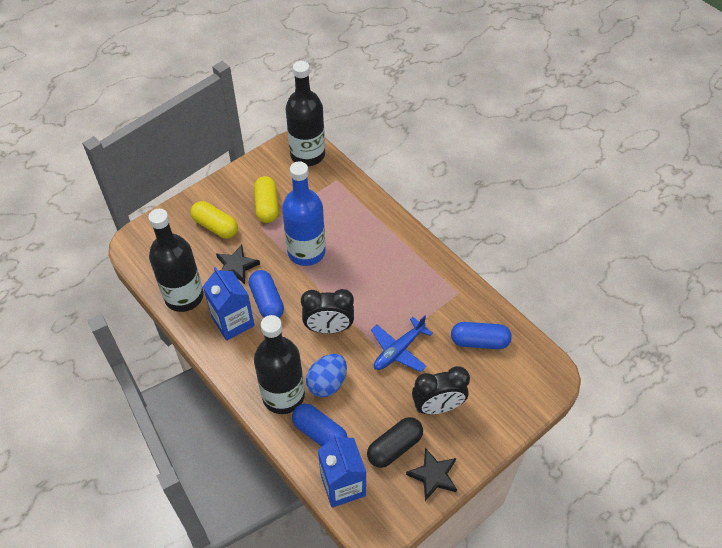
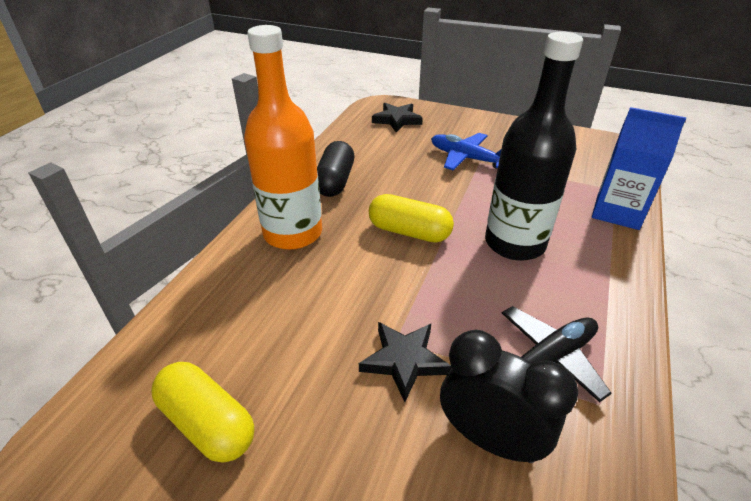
black bottle: 3 -> 1
black clock: 2 -> 1
black plane: 0 -> 1
blue bottle: 1 -> 0
blue capsule: 3 -> 0
blue carton: 2 -> 1
blue egg: 1 -> 0
orange bottle: 0 -> 1

